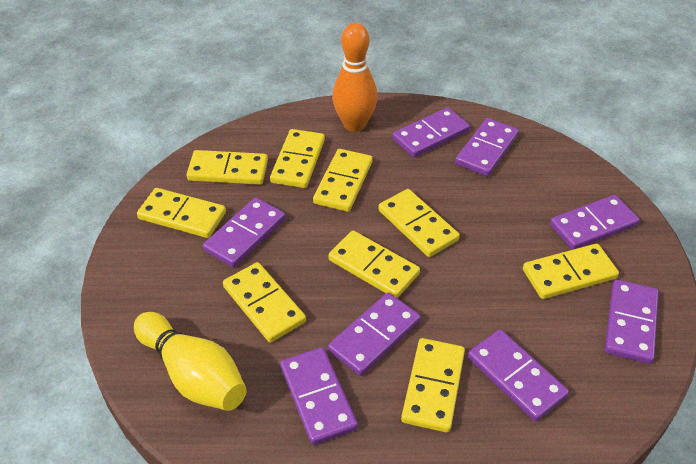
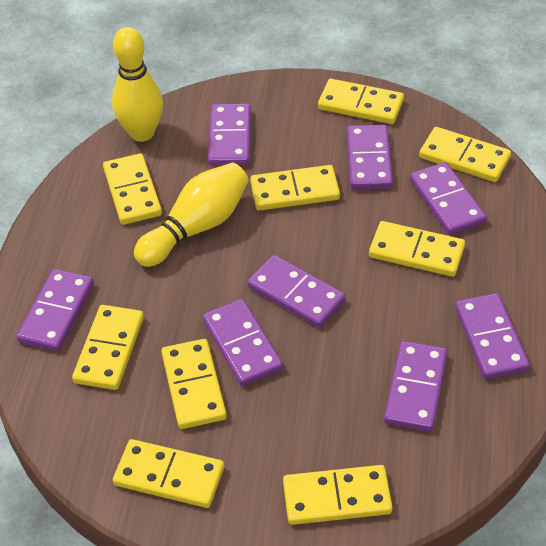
orange bowling pin: 1 -> 0
yellow bowling pin: 1 -> 2

